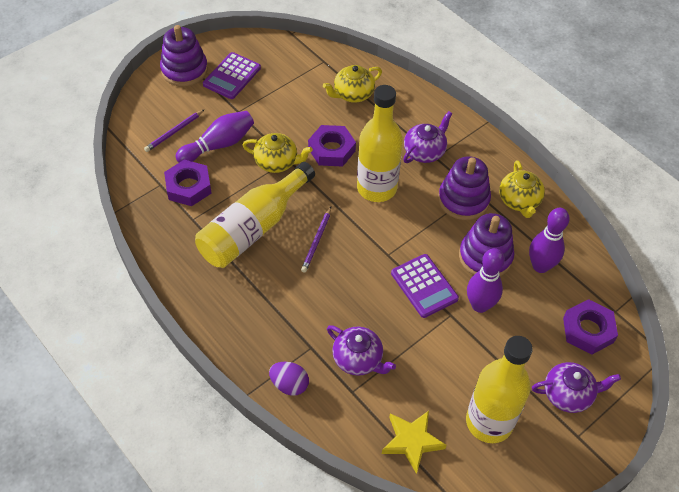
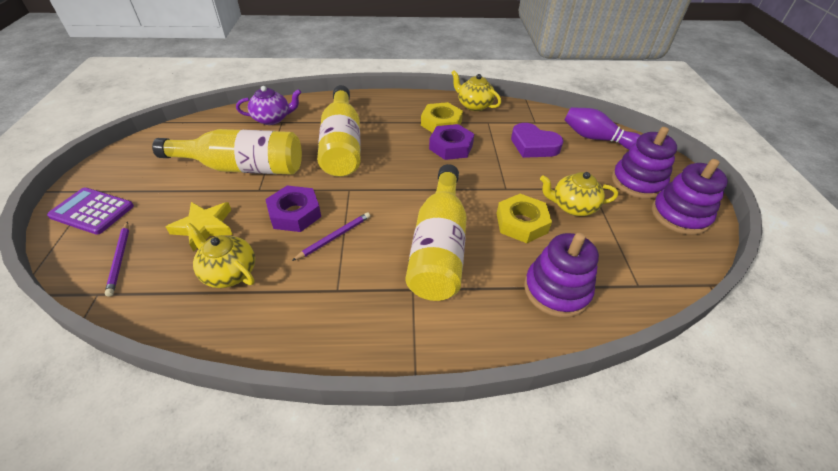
purple bowling pin: 3 -> 1
purple calculator: 2 -> 1
purple egg: 1 -> 0
purple heart: 0 -> 1
purple nut: 3 -> 2
purple teapot: 3 -> 1
yellow nut: 0 -> 2

